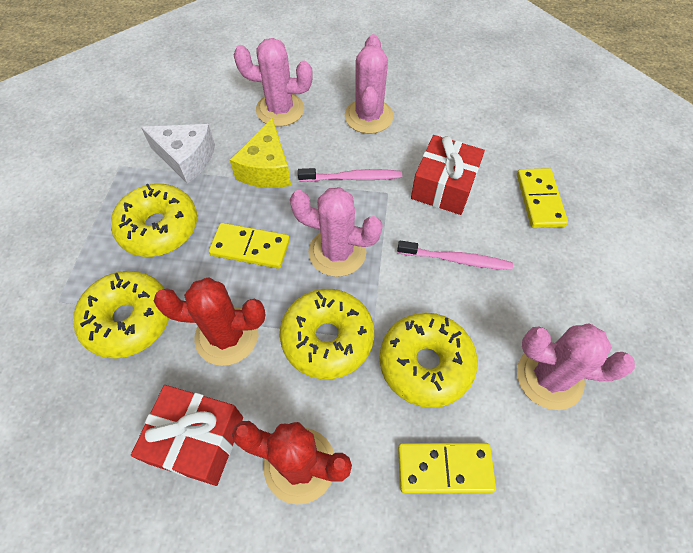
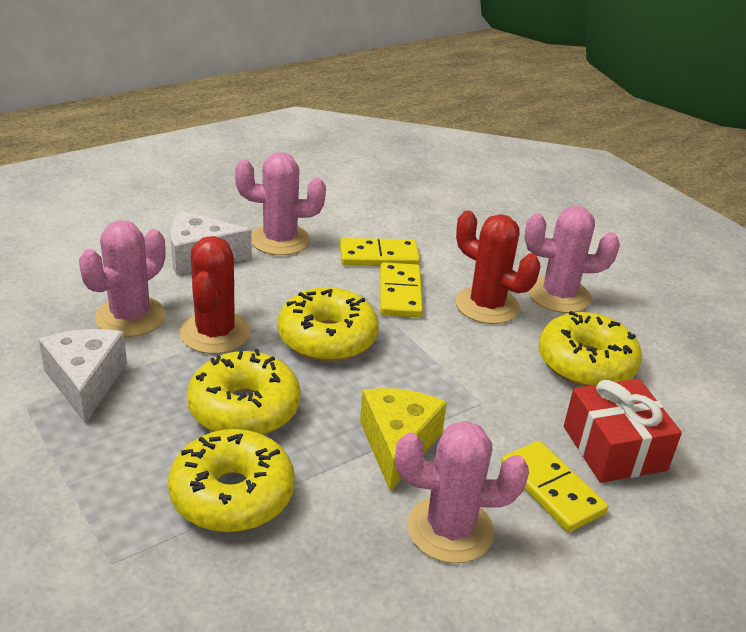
pink toothbrush: 2 -> 0
red gift: 2 -> 1
white cheese: 1 -> 2

